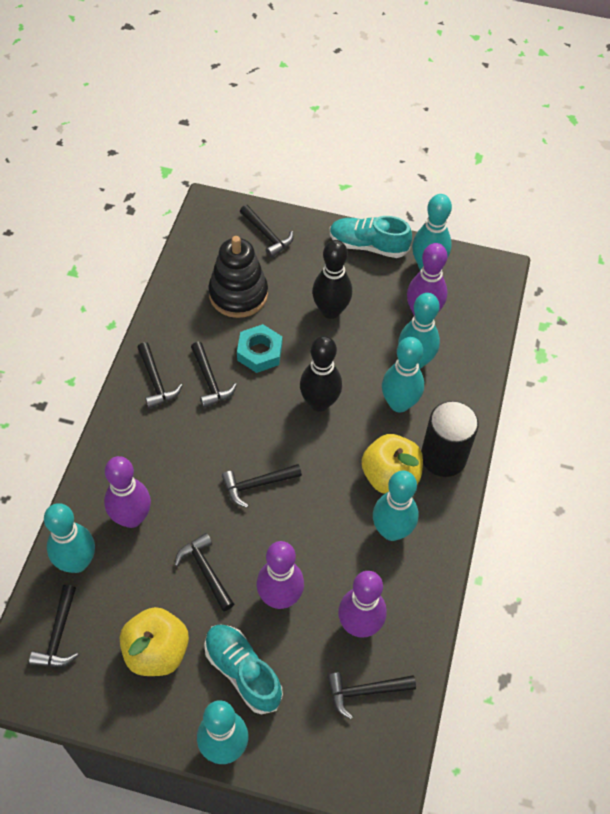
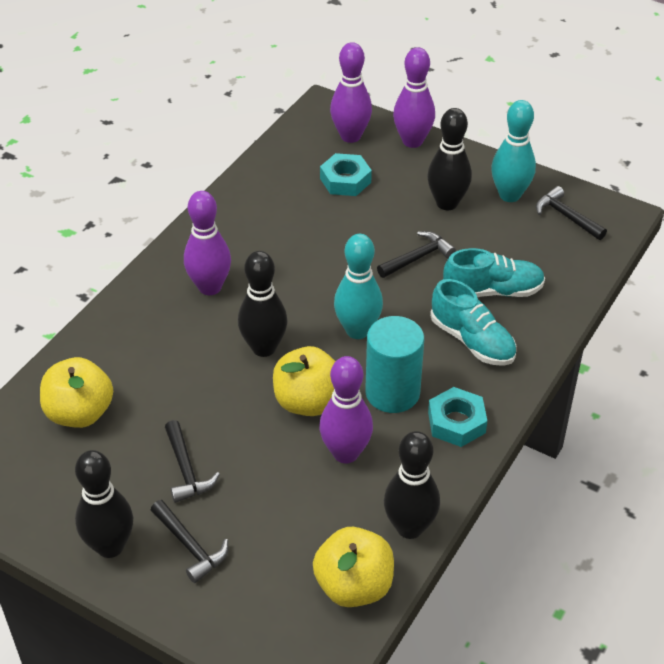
black bowling pin: 2 -> 4
black cylinder: 1 -> 0
black hammer: 7 -> 4
black stacking toy: 1 -> 0
turquoise bowling pin: 6 -> 2
turquoise cylinder: 0 -> 1
turquoise nut: 1 -> 2
yellow apple: 2 -> 3

